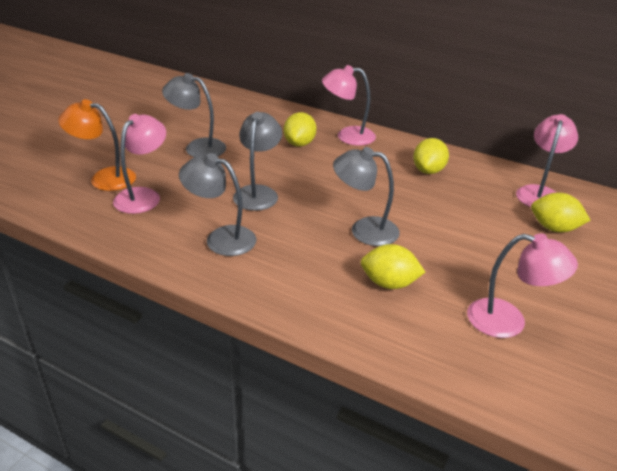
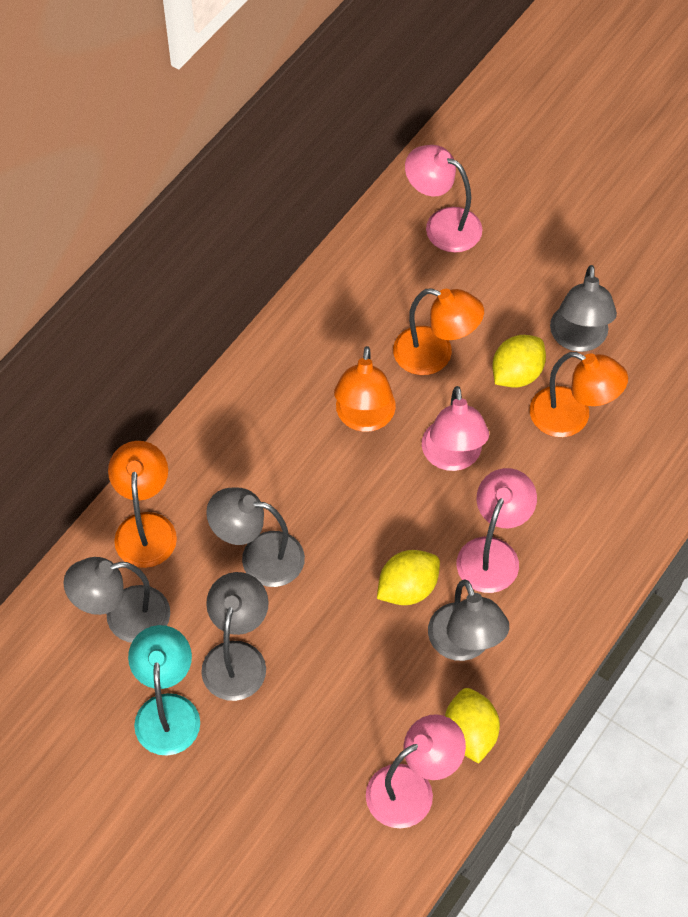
grey lamp: 4 -> 5
orange lamp: 1 -> 4
turquoise lamp: 0 -> 1
yellow lemon: 4 -> 3

